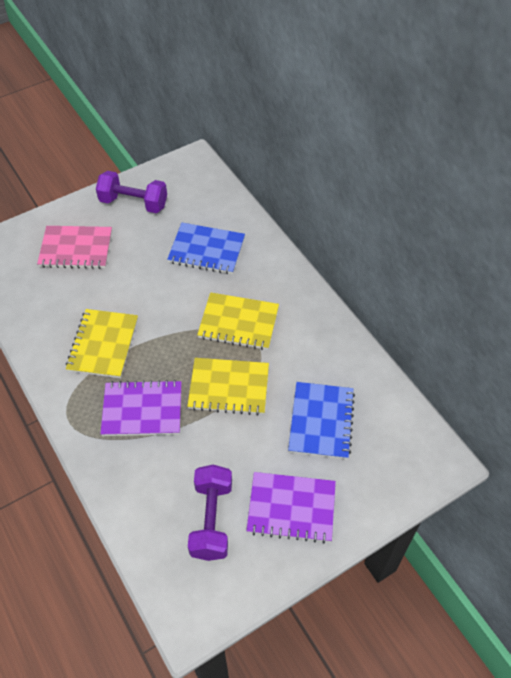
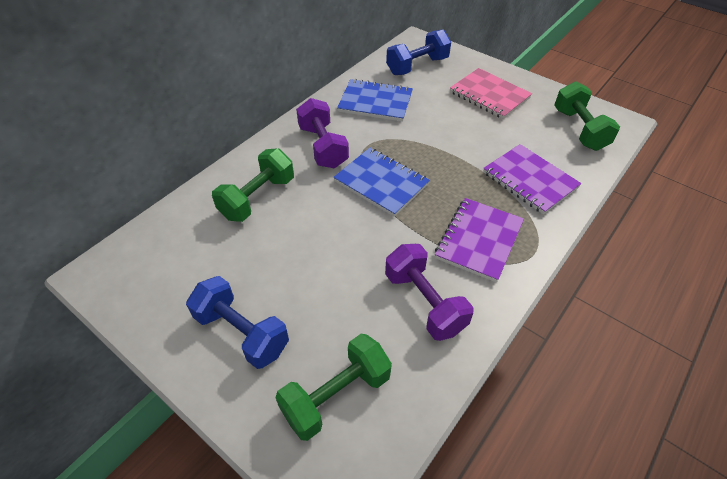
blue dumbbell: 0 -> 2
green dumbbell: 0 -> 3
yellow notebook: 3 -> 0

